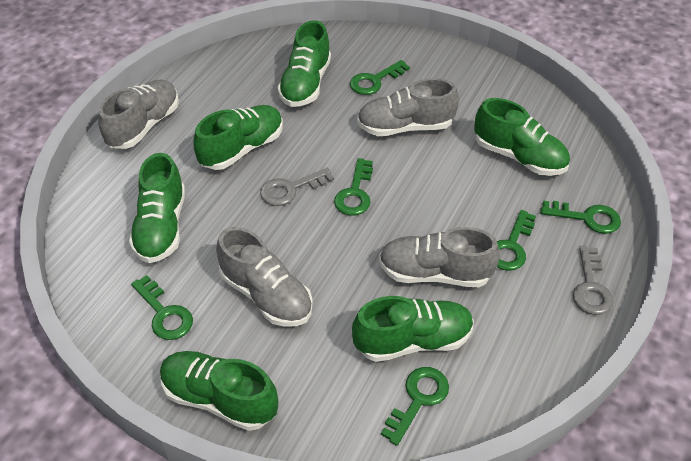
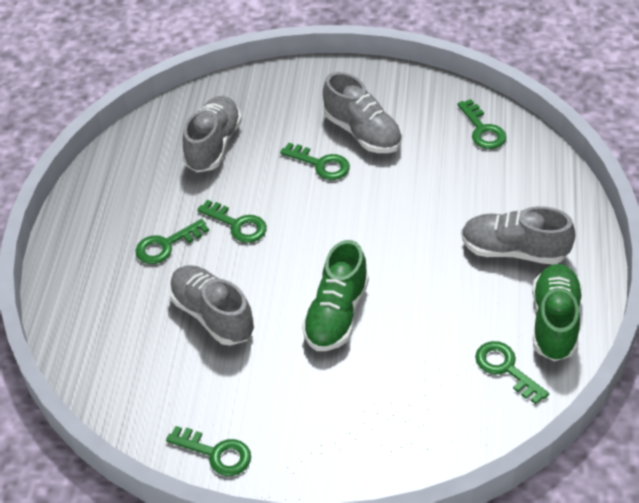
green shoe: 6 -> 2
grey key: 2 -> 0

